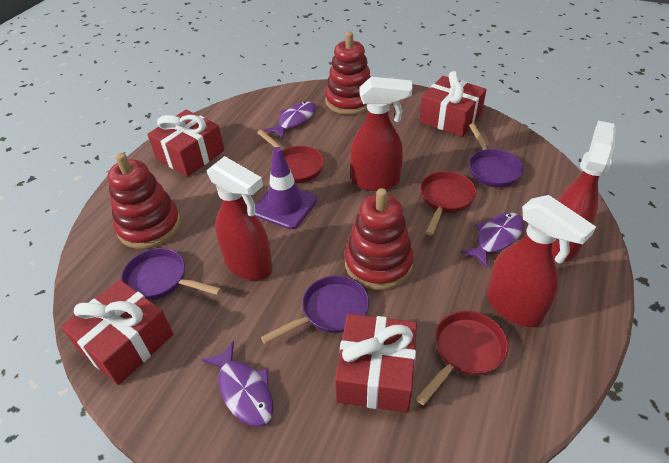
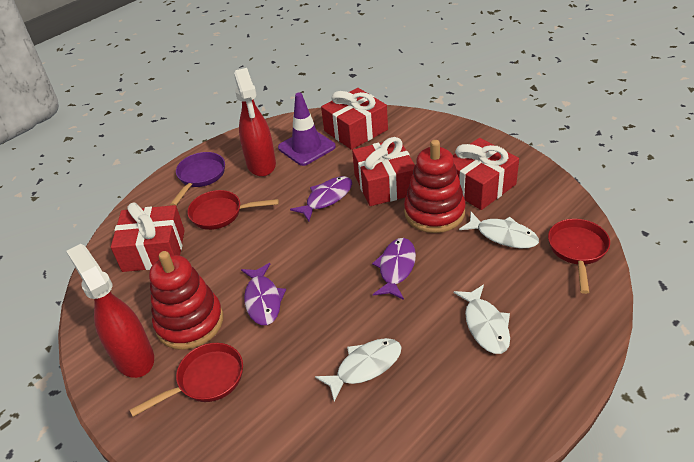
purple pan: 3 -> 1
red spray bottle: 4 -> 2
red stacking toy: 3 -> 2
white fish: 0 -> 3

